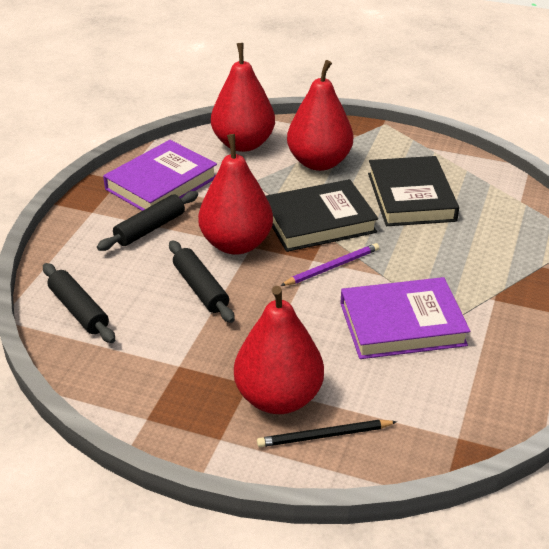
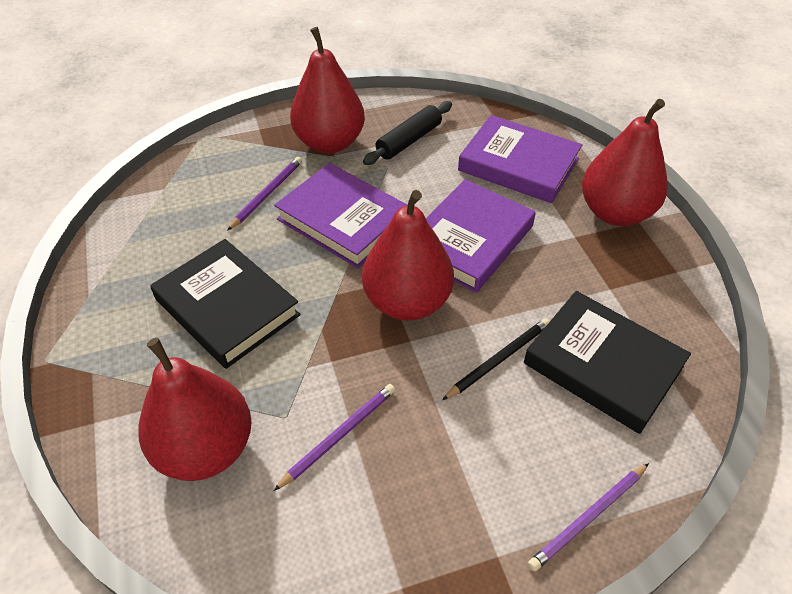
black rolling pin: 3 -> 1
purple book: 2 -> 3
purple pencil: 1 -> 3

